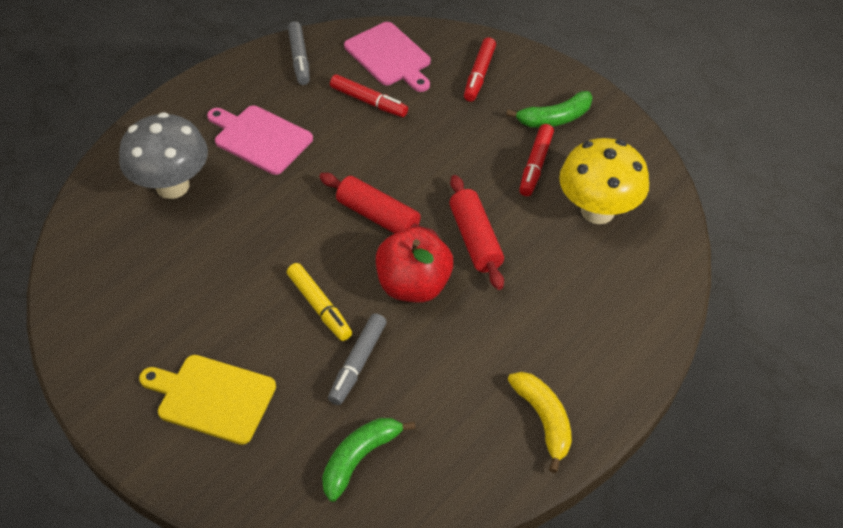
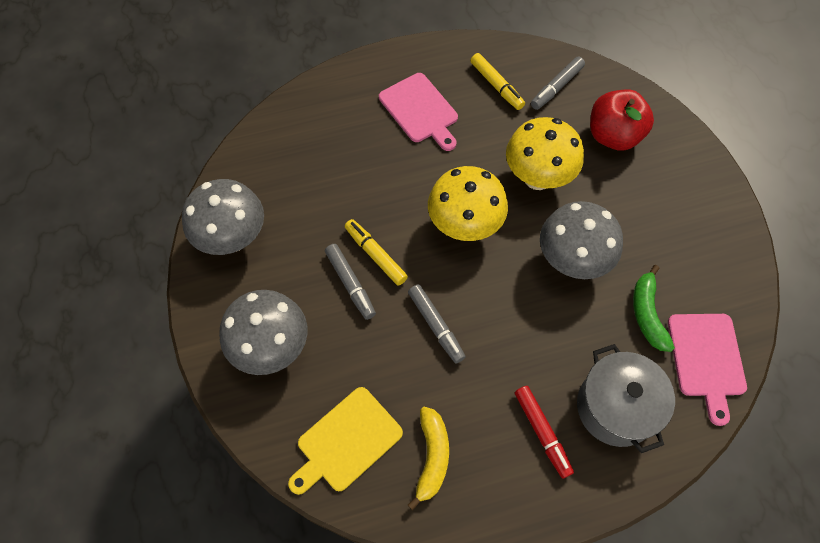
green banana: 2 -> 1
grey marker: 2 -> 3
grey mushroom: 1 -> 3
grey pot: 0 -> 1
red marker: 3 -> 1
red rolling pin: 2 -> 0
yellow marker: 1 -> 2
yellow mushroom: 1 -> 2

